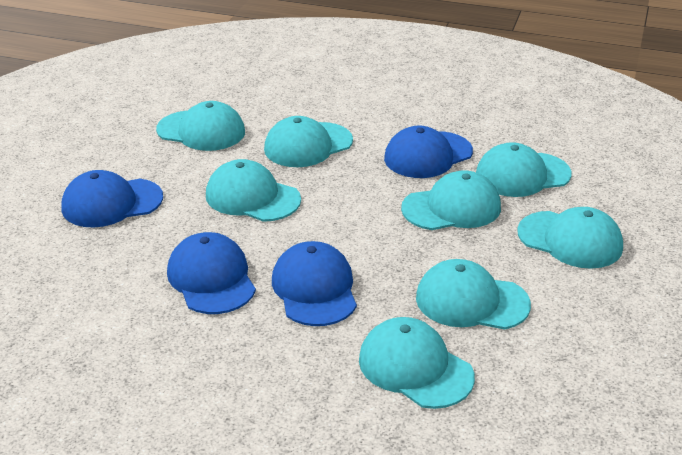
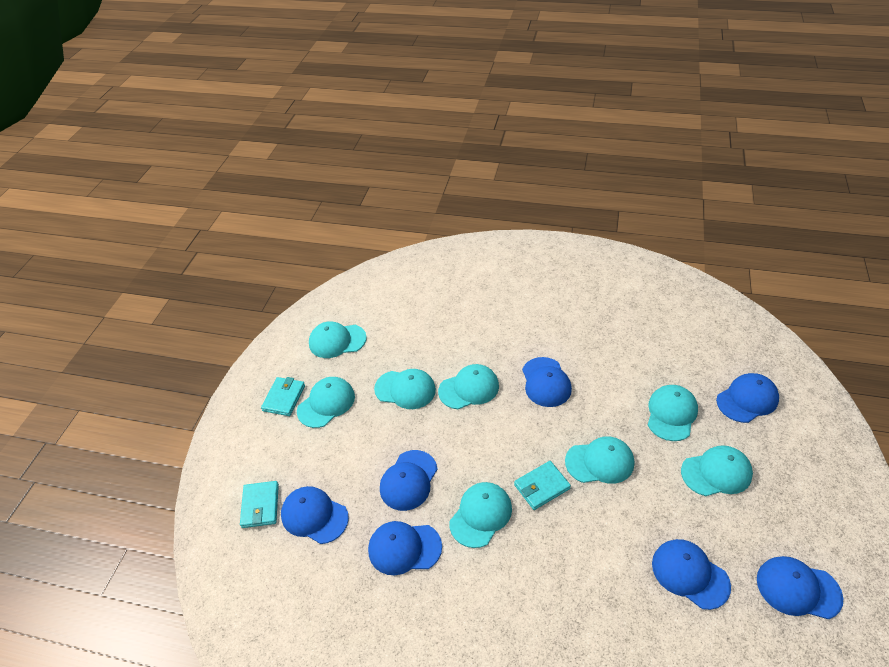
blue cap: 4 -> 7
turquoise wallet: 0 -> 3

